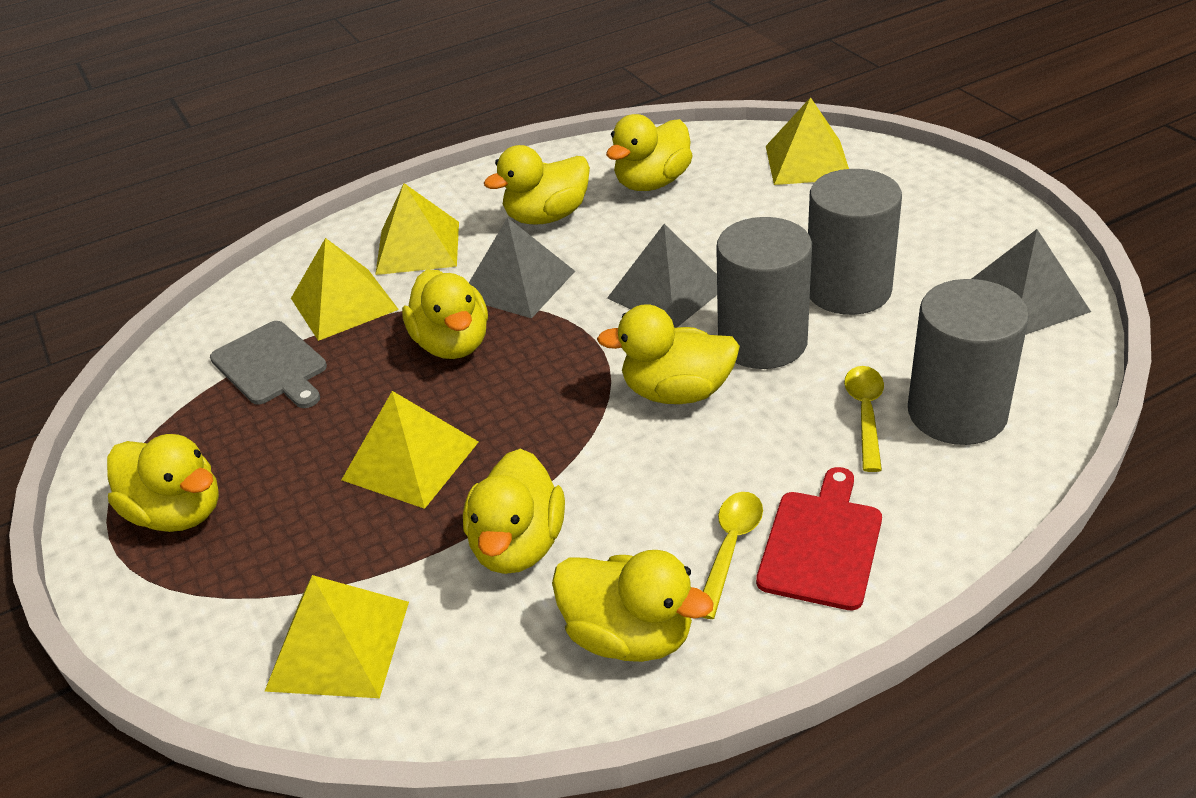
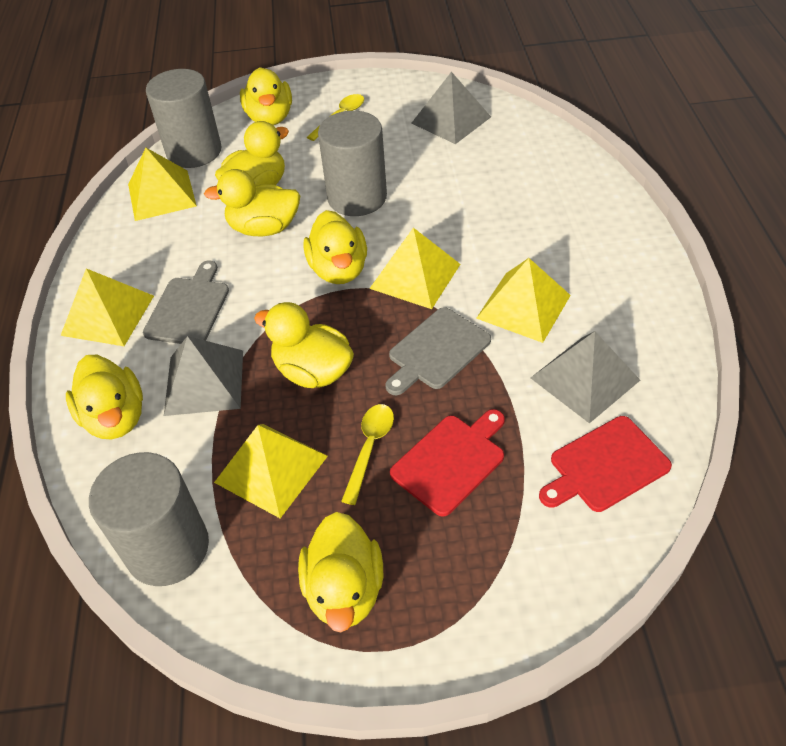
grey cutting board: 1 -> 2
red cutting board: 1 -> 2

